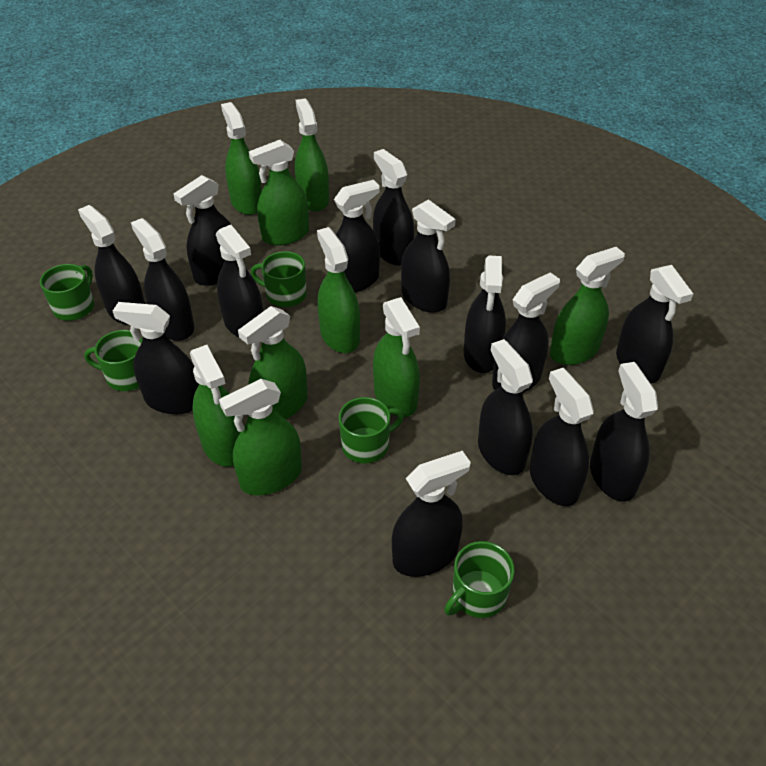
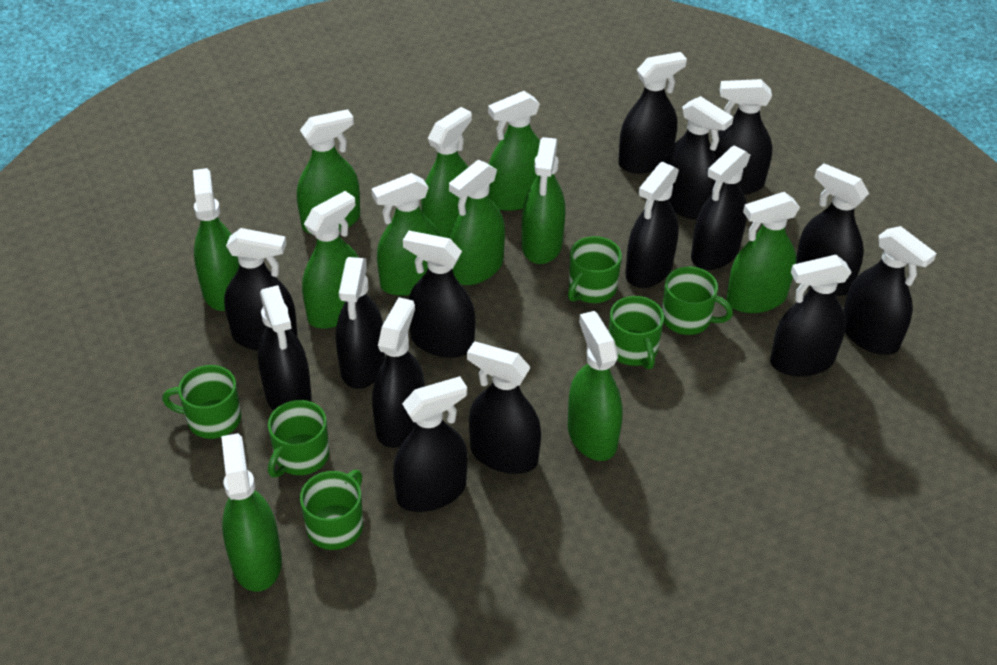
green mug: 5 -> 6
green spray bottle: 9 -> 11

